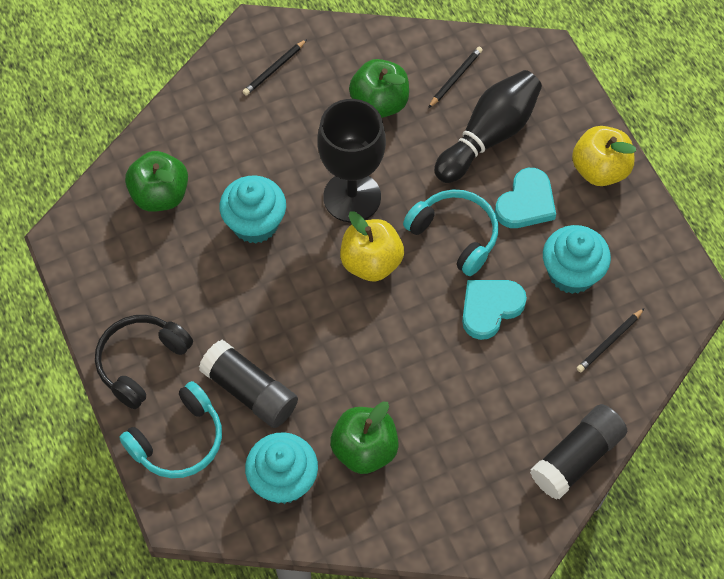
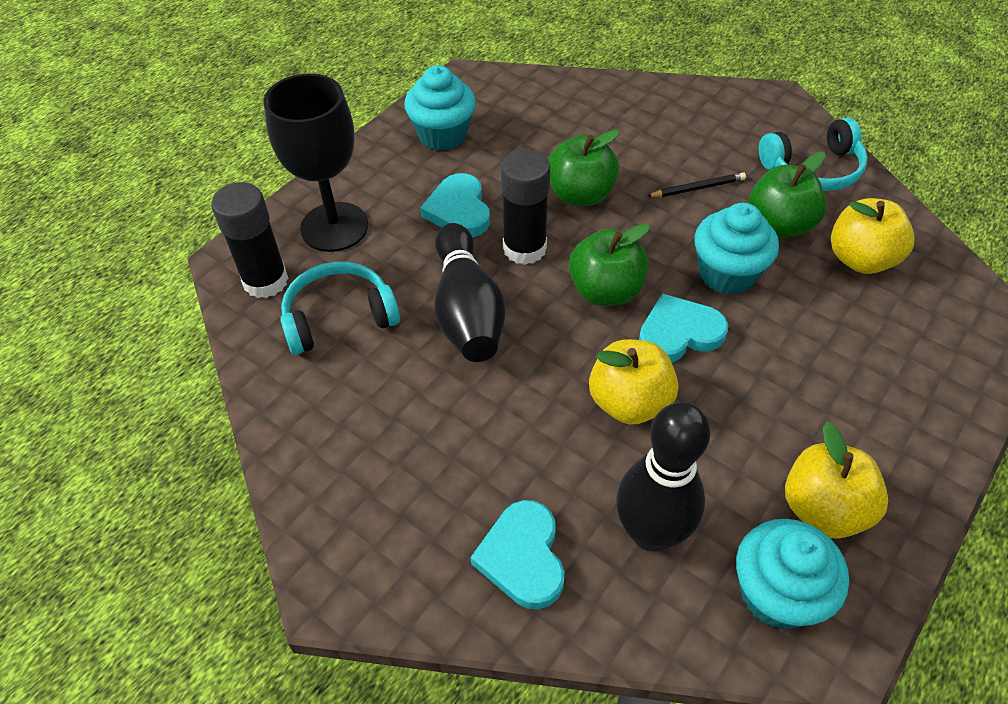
black bowling pin: 1 -> 2
black headphones: 1 -> 0
black pencil: 3 -> 1
turquoise heart: 2 -> 3
yellow apple: 2 -> 3

